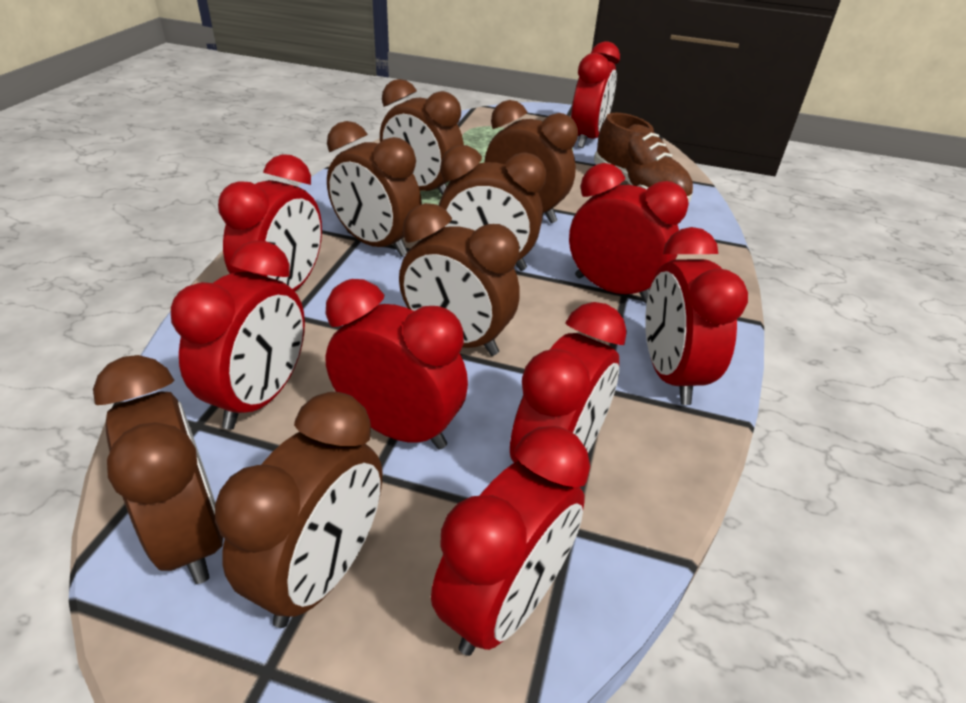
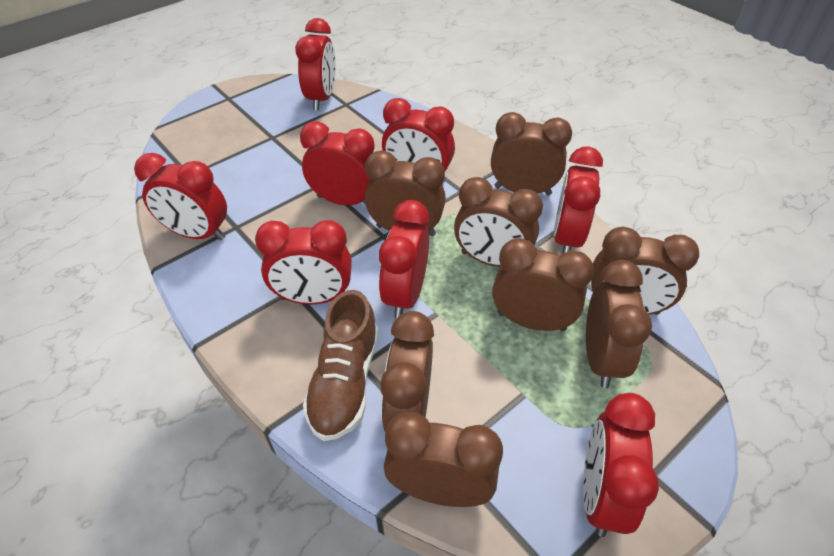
brown clock: 7 -> 8

